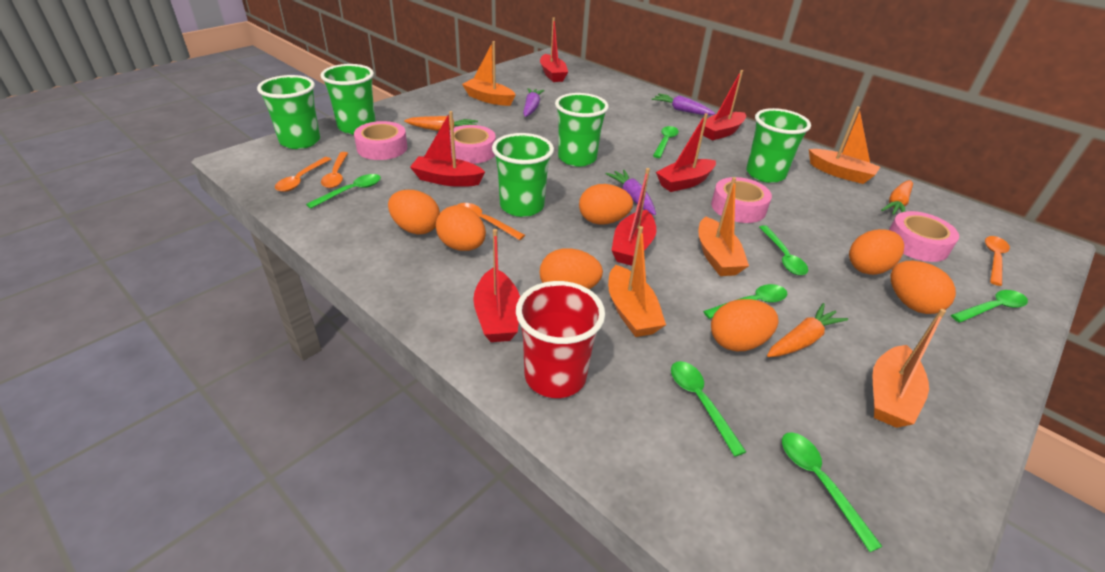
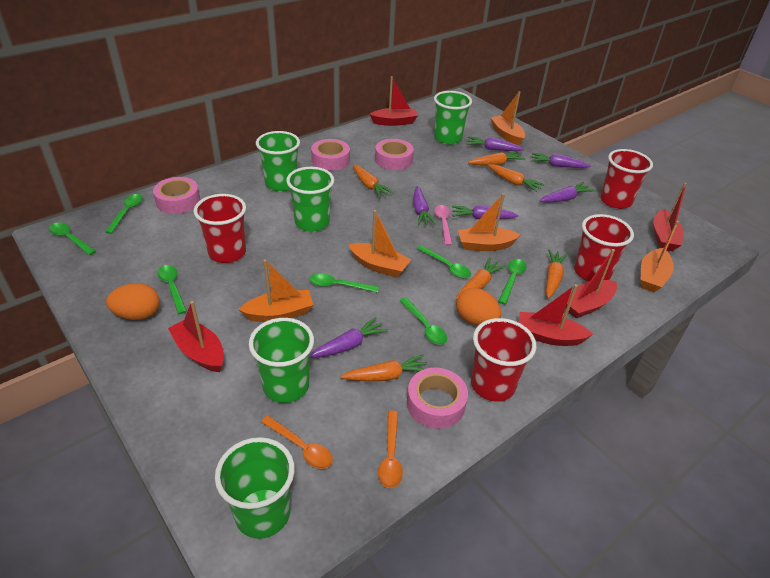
orange carrot: 3 -> 6
orange egg: 7 -> 2
orange spoon: 4 -> 2
pink spoon: 0 -> 1
purple carrot: 3 -> 6
red boat: 6 -> 5
red cup: 1 -> 4

